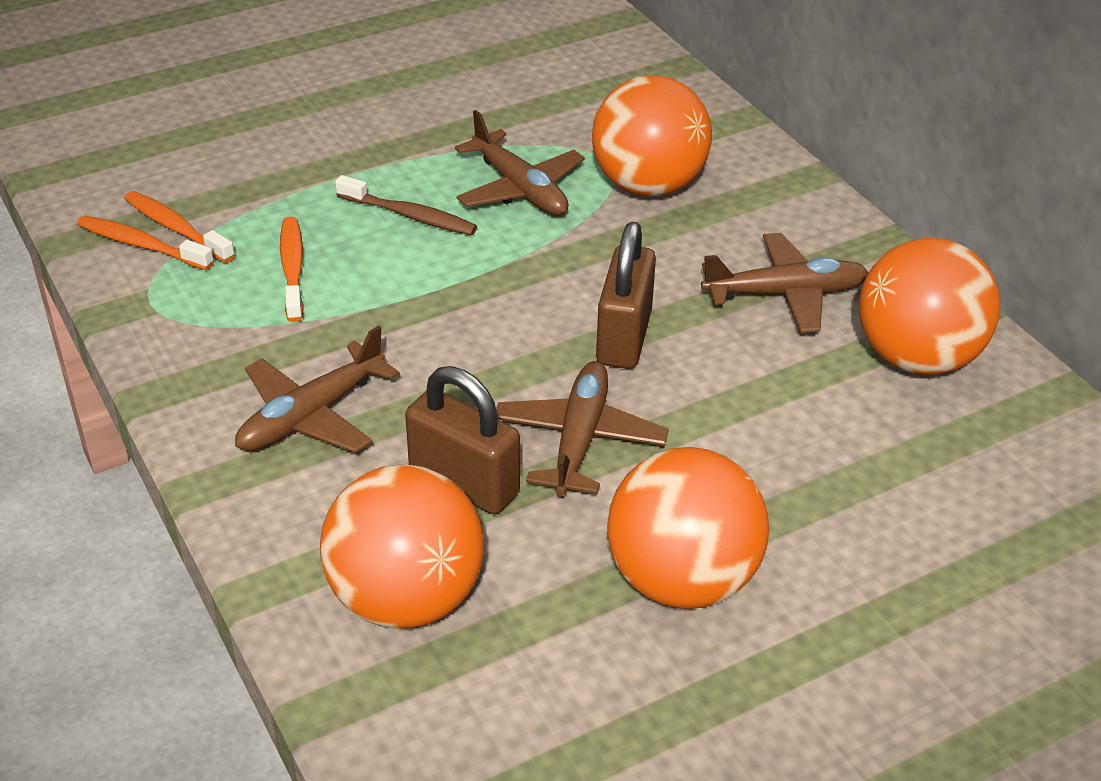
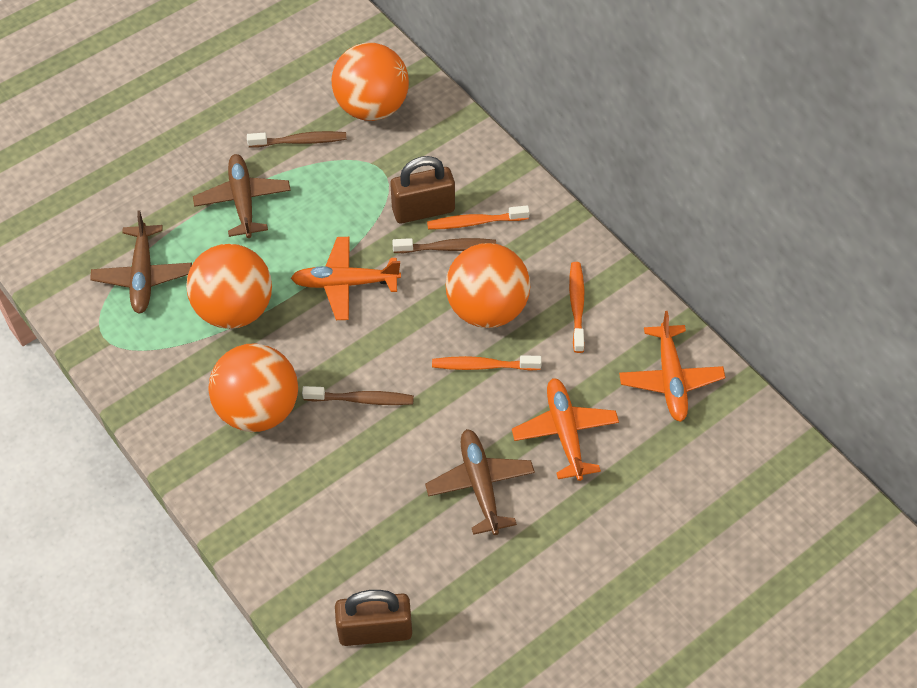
brown plane: 4 -> 3
brown toothbrush: 1 -> 3
orange plane: 0 -> 3

